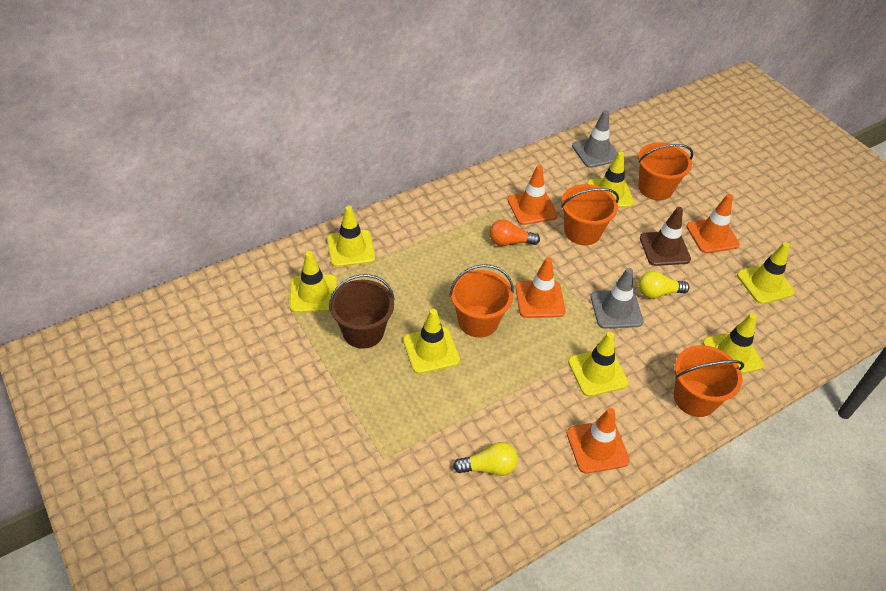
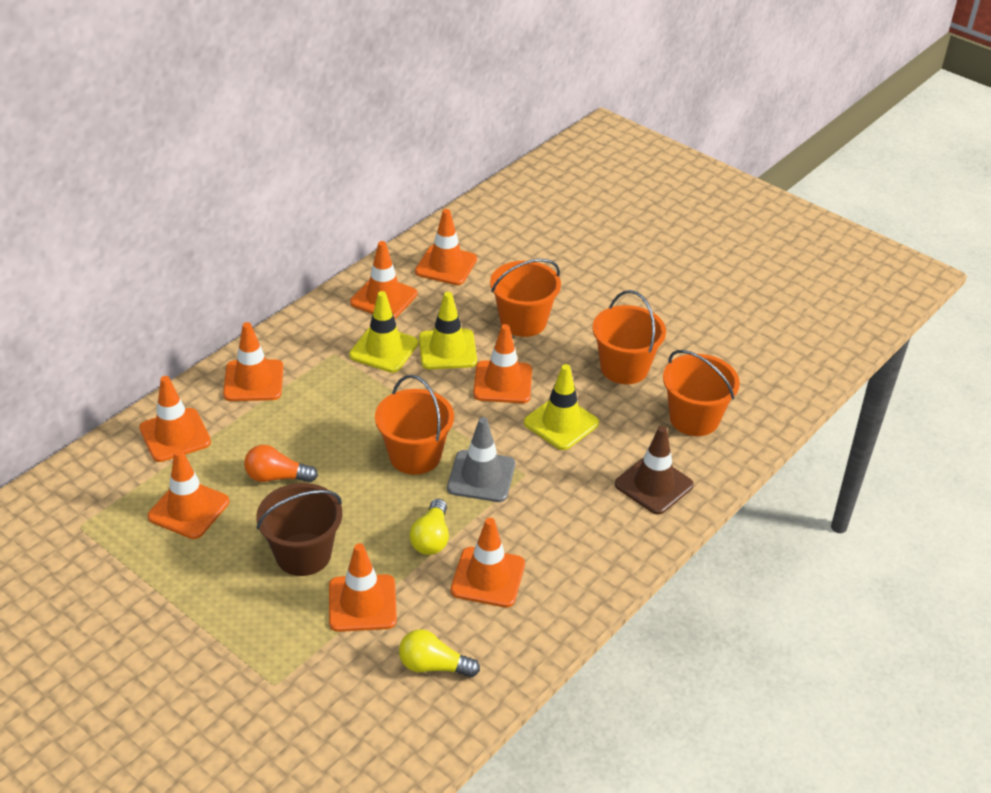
grey traffic cone: 2 -> 1
orange traffic cone: 4 -> 8
yellow traffic cone: 7 -> 3

